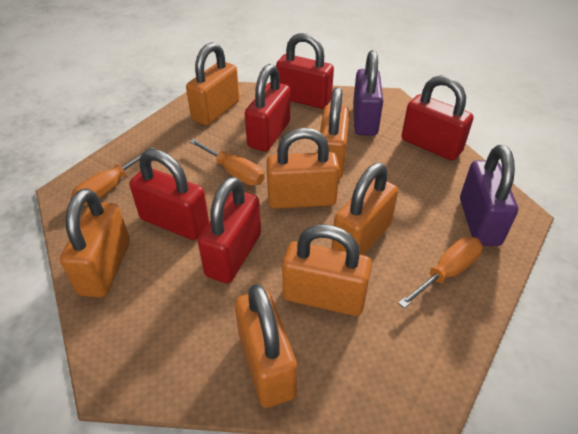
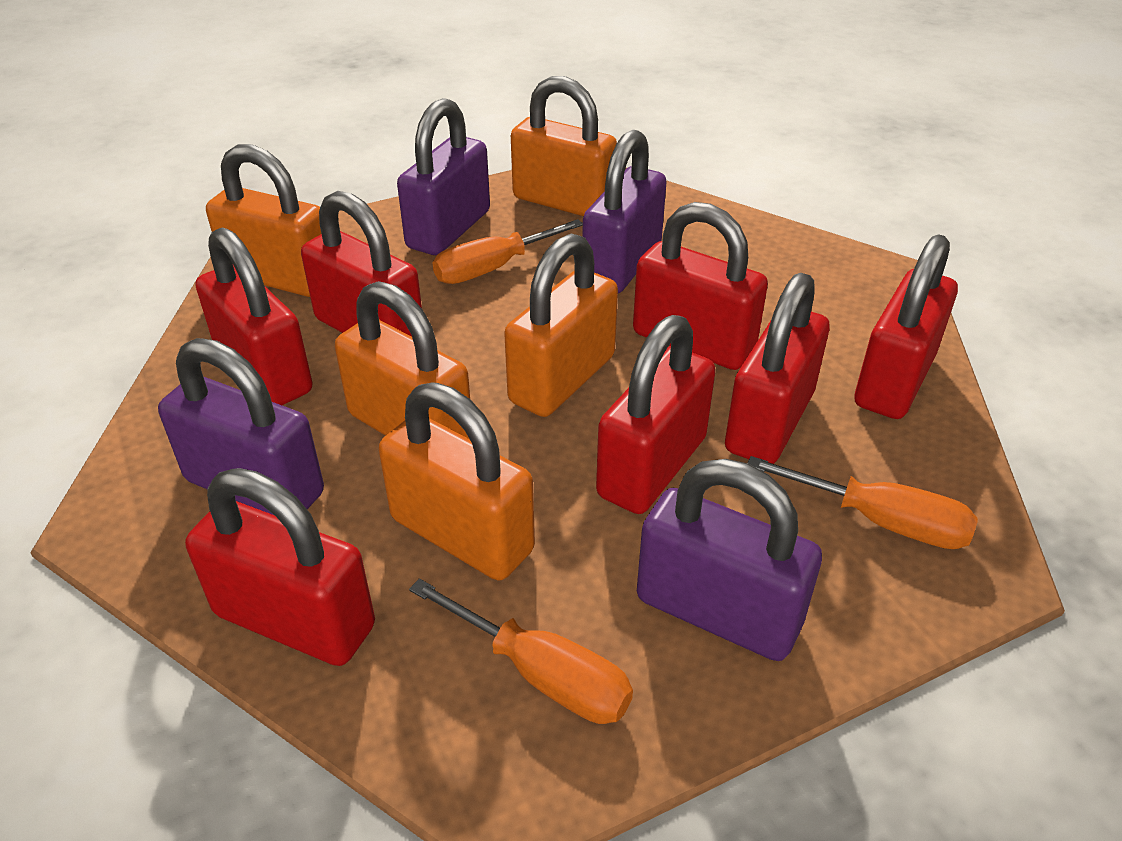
orange padlock: 7 -> 5
purple padlock: 2 -> 4
red padlock: 5 -> 7

